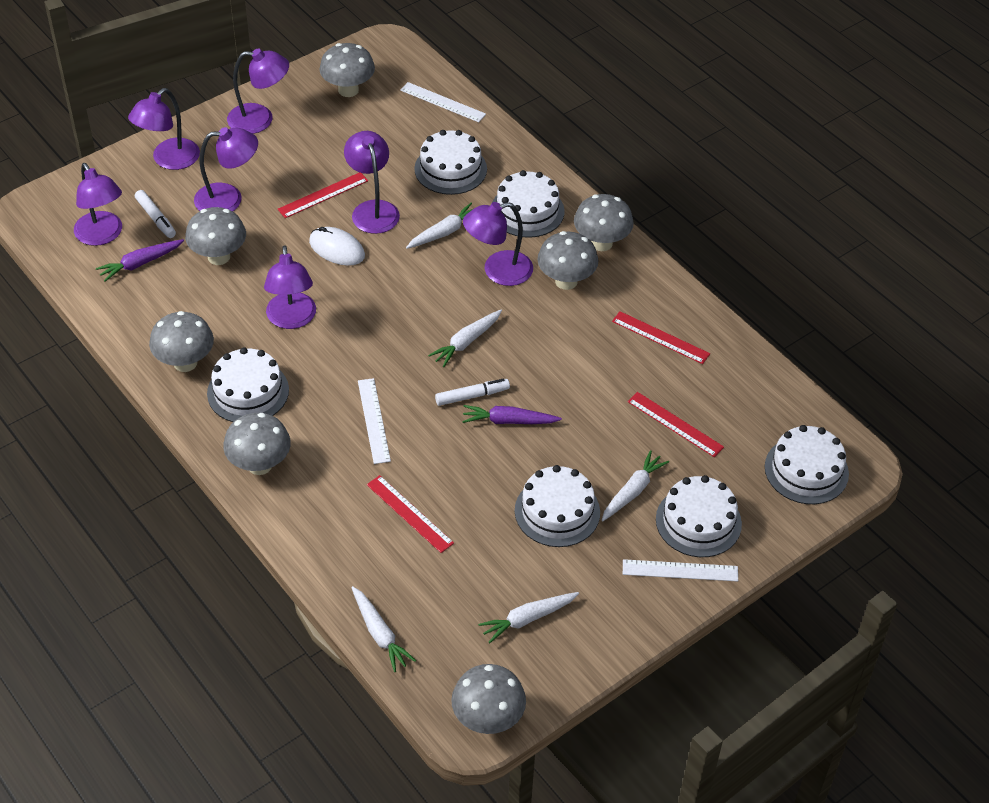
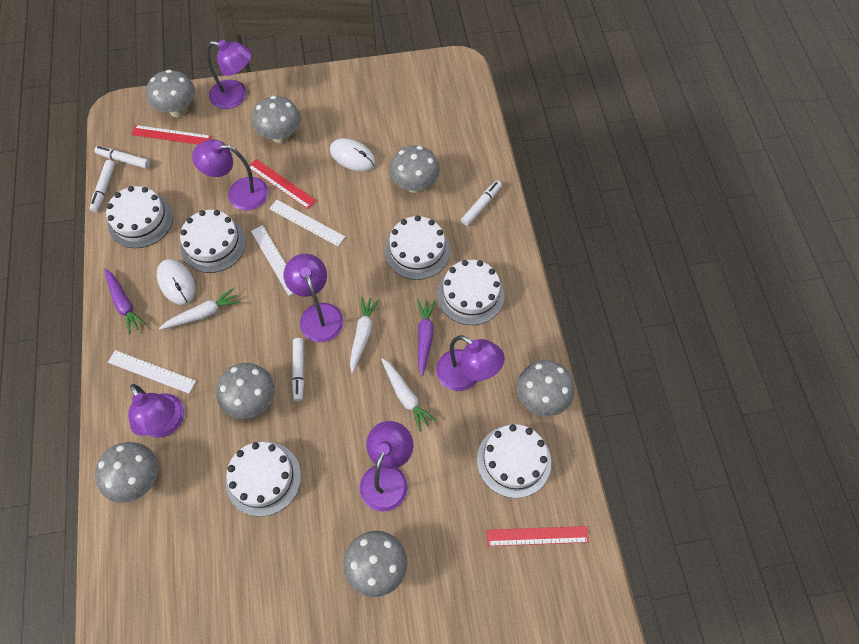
purple lamp: 7 -> 6
red ruler: 4 -> 3
white carrot: 5 -> 3
white marker: 2 -> 4
white mouse: 1 -> 2

